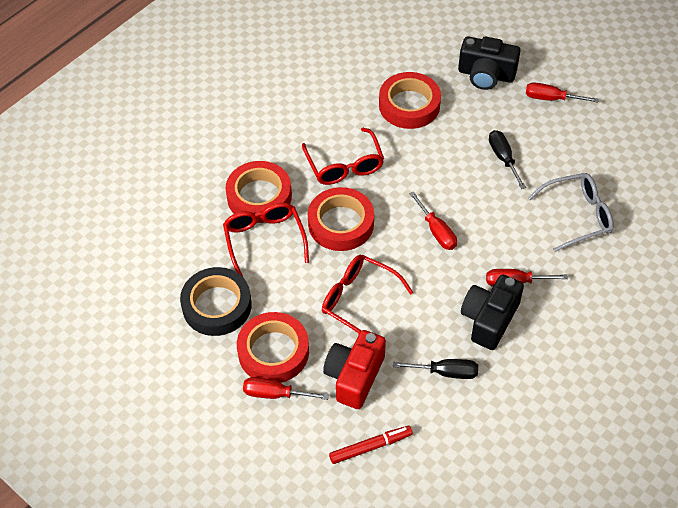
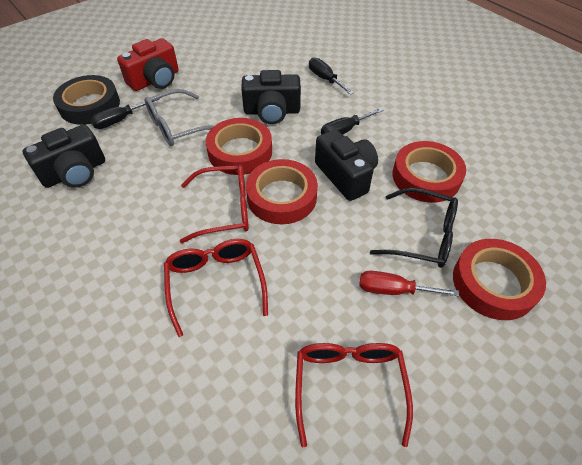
black camera: 2 -> 3
black glasses: 0 -> 1
black screwdriver: 2 -> 3
red marker: 1 -> 0
red screwdriver: 4 -> 1

